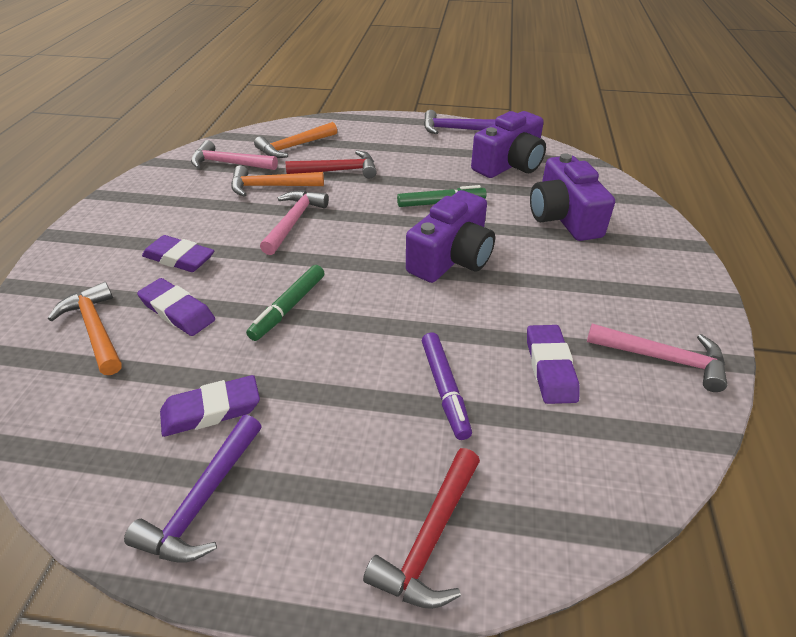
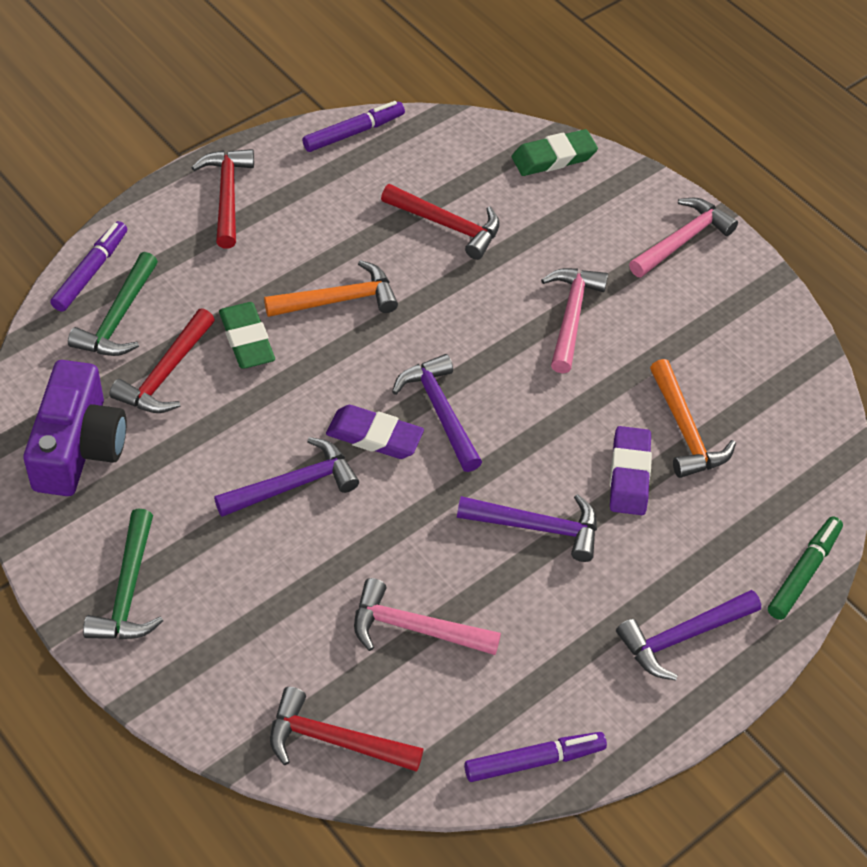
green eraser: 0 -> 2
green hammer: 0 -> 2
green marker: 2 -> 1
orange hammer: 3 -> 2
purple camera: 3 -> 1
purple eraser: 4 -> 2
purple hammer: 2 -> 4
purple marker: 1 -> 3
red hammer: 2 -> 4

